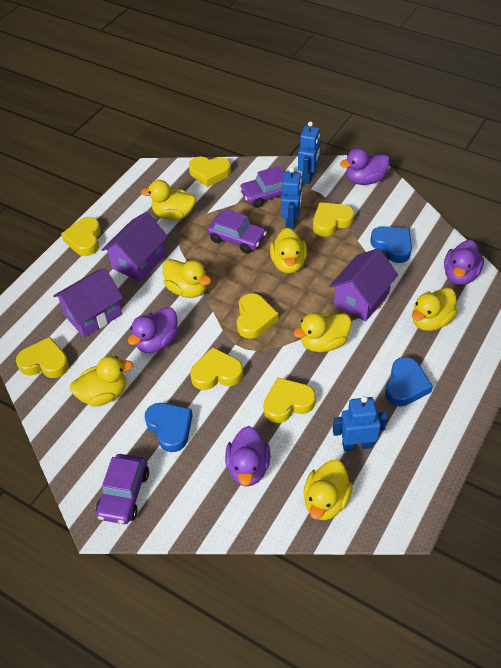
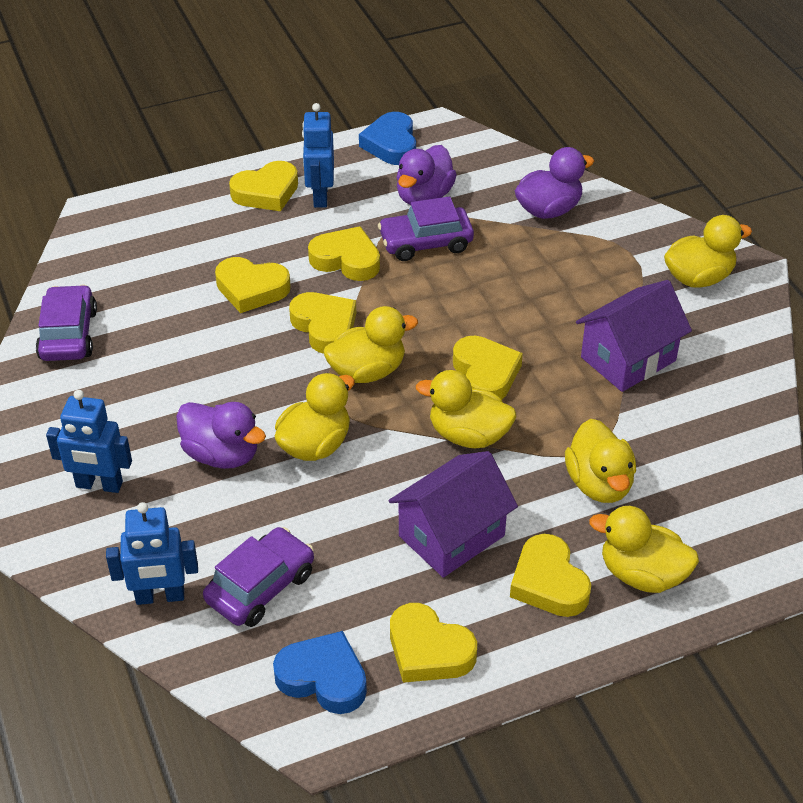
blue heart: 3 -> 2
purple duck: 4 -> 3
purple house: 3 -> 2
yellow duck: 7 -> 6

